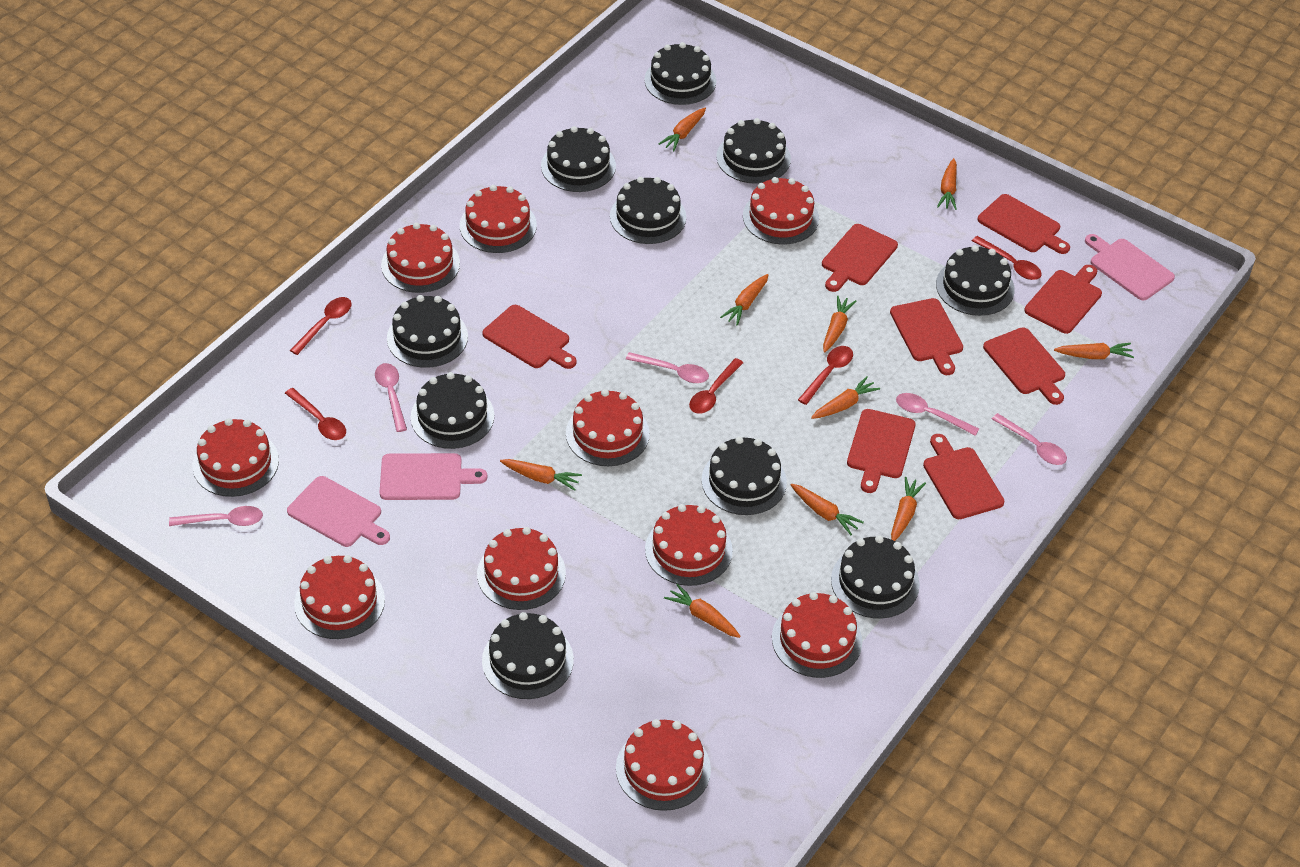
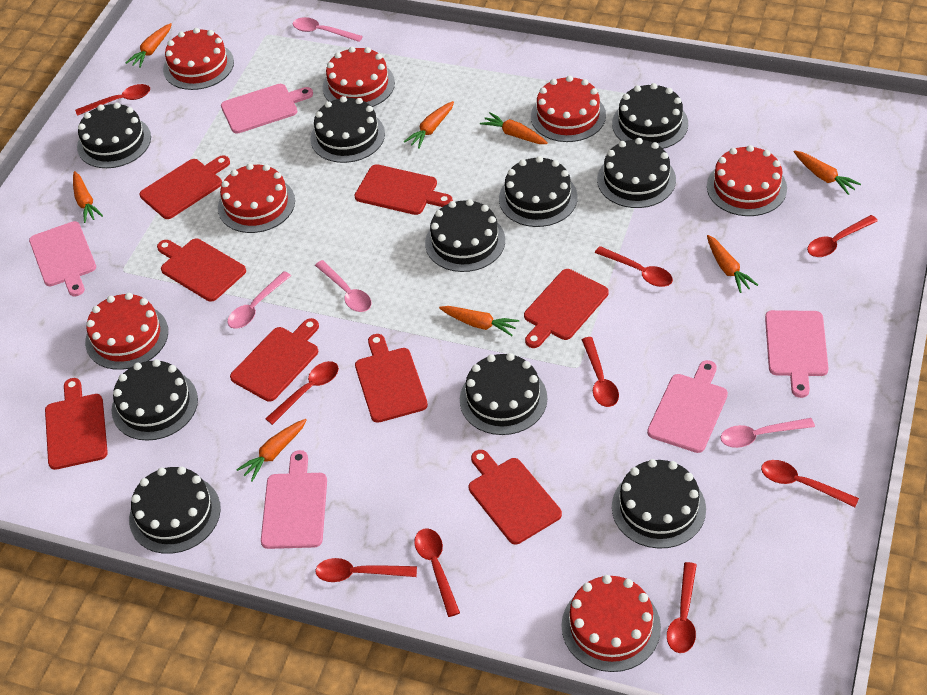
orange carrot: 10 -> 8
pink cutting board: 3 -> 5
pink spoon: 5 -> 4
red cake: 10 -> 7
red spoon: 5 -> 9

